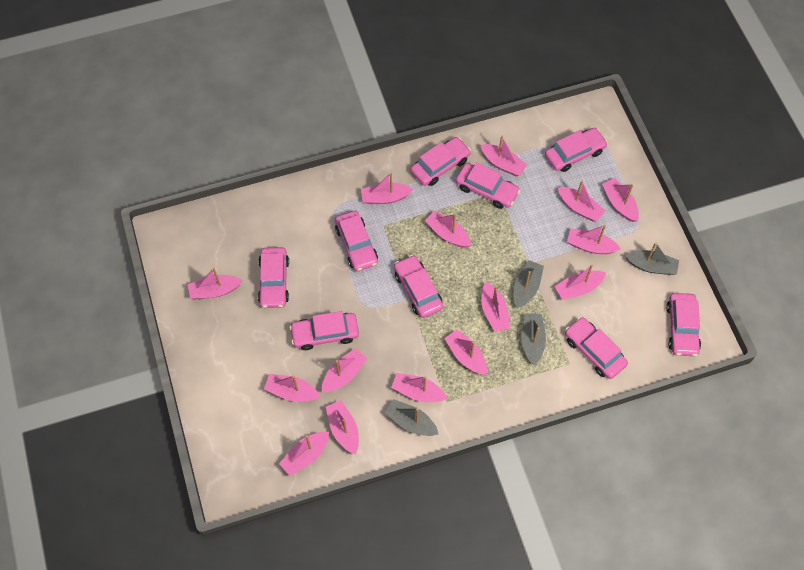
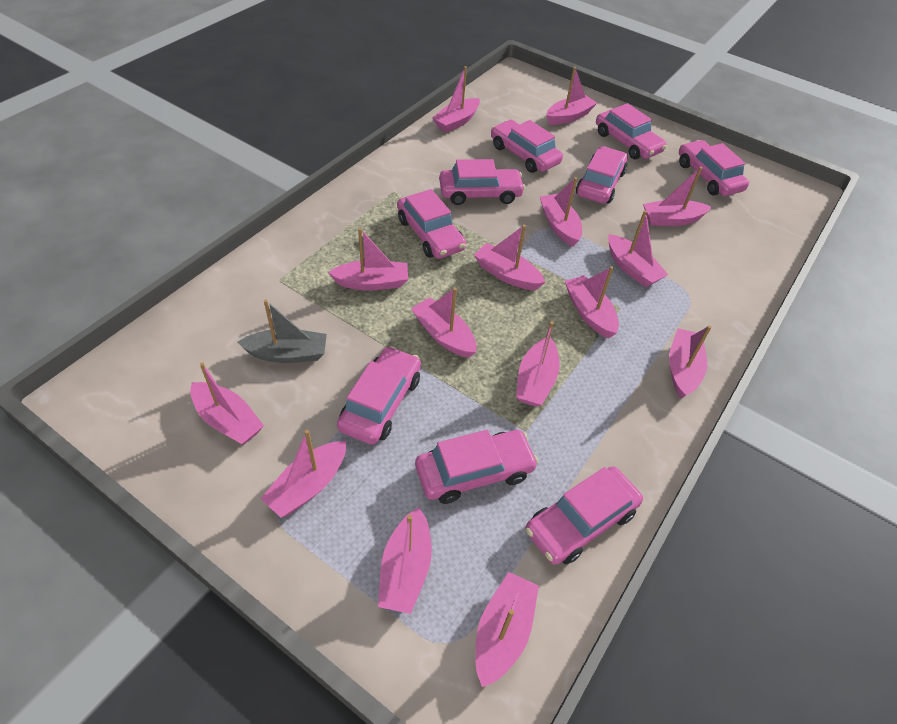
grey boat: 4 -> 1

